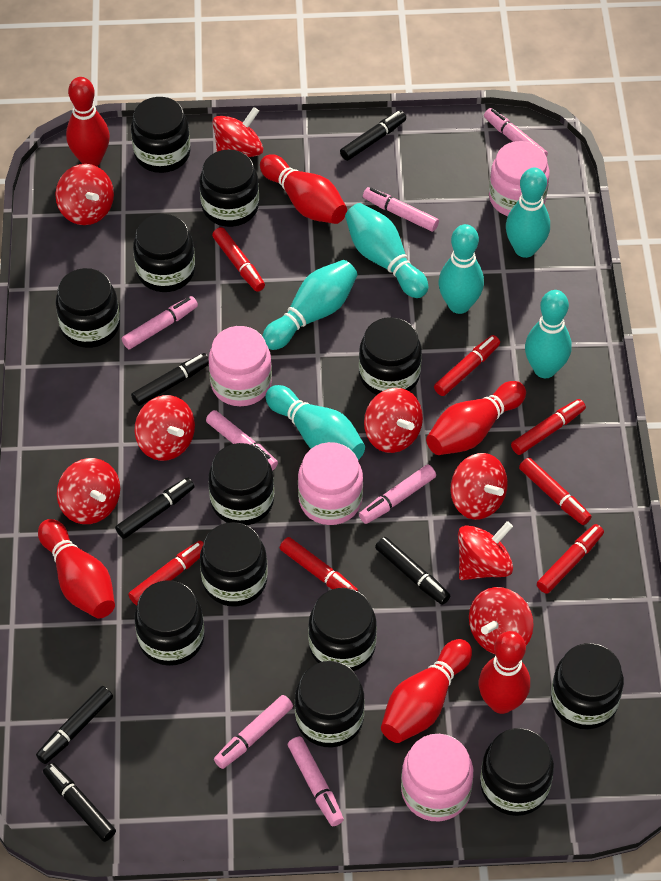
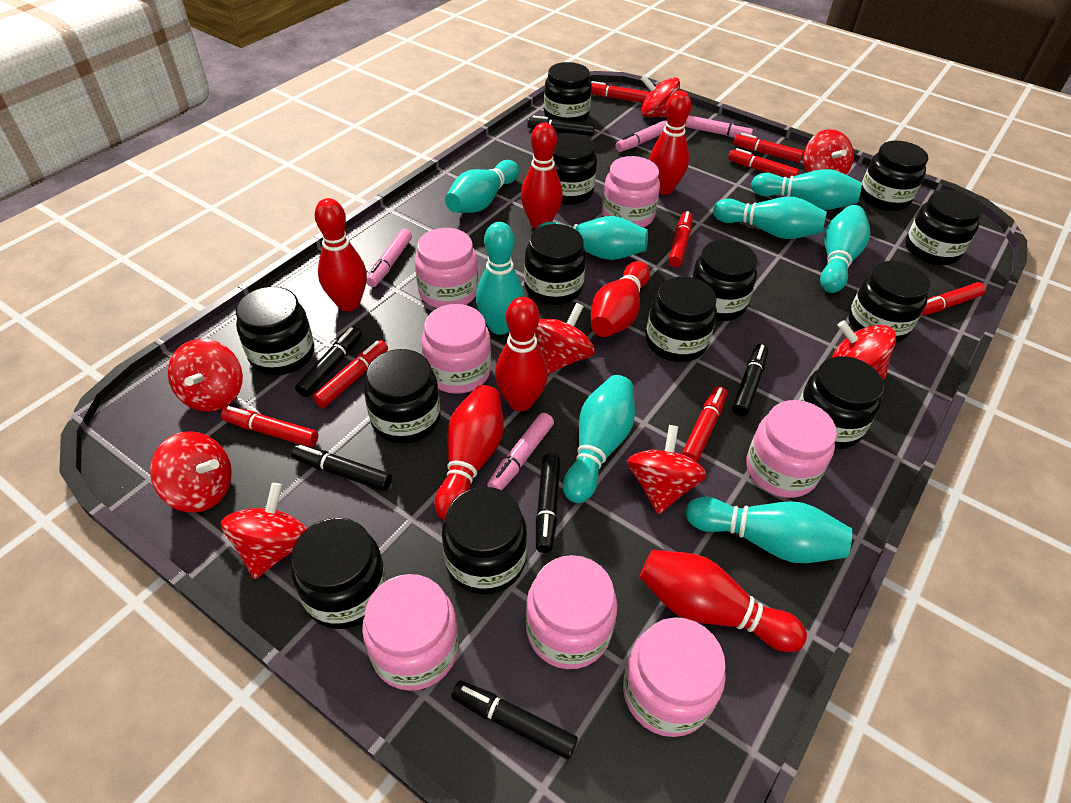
black jar: 12 -> 13
pink jar: 4 -> 7
pink marker: 7 -> 4
red bowling pin: 6 -> 7
red marker: 7 -> 8
turquoise bowling pin: 6 -> 8

